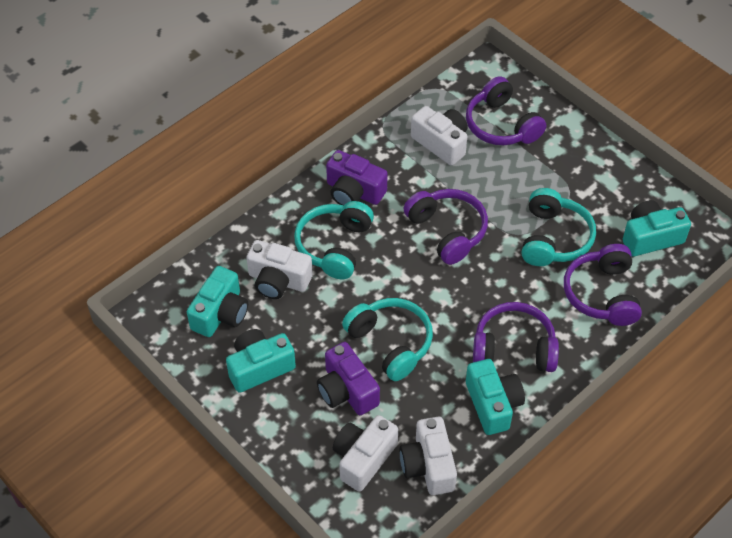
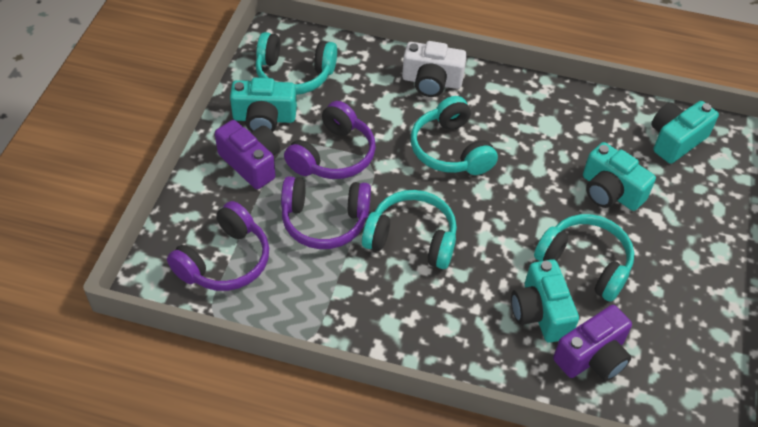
purple headphones: 4 -> 3
turquoise headphones: 3 -> 4
white camera: 4 -> 1

